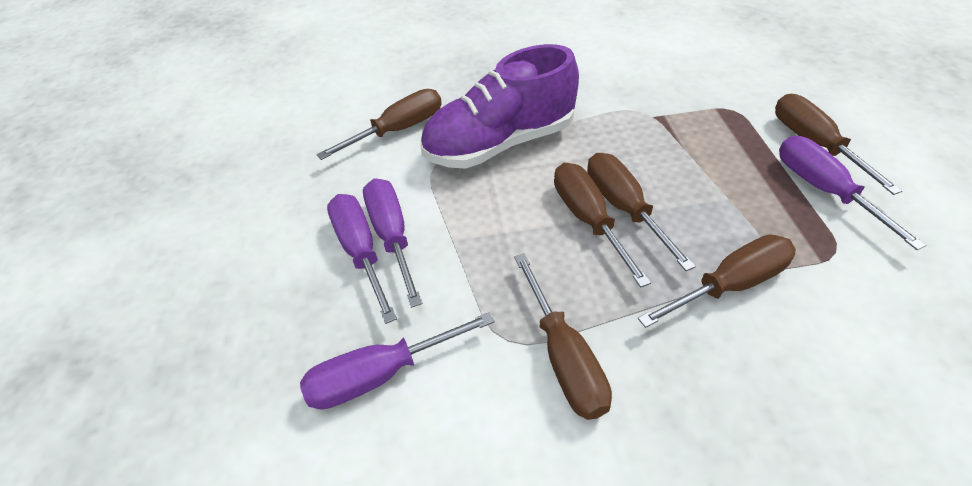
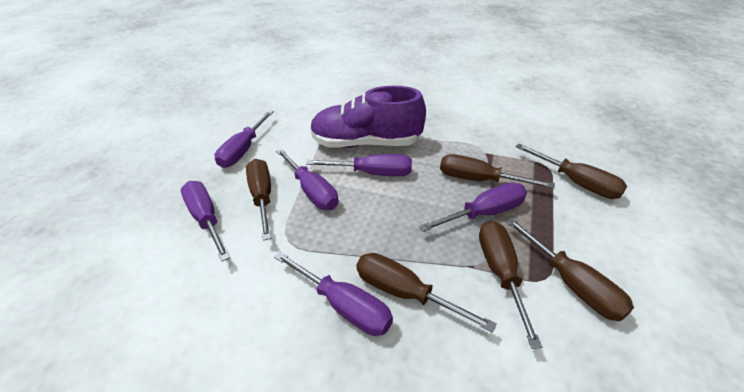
purple screwdriver: 4 -> 6

